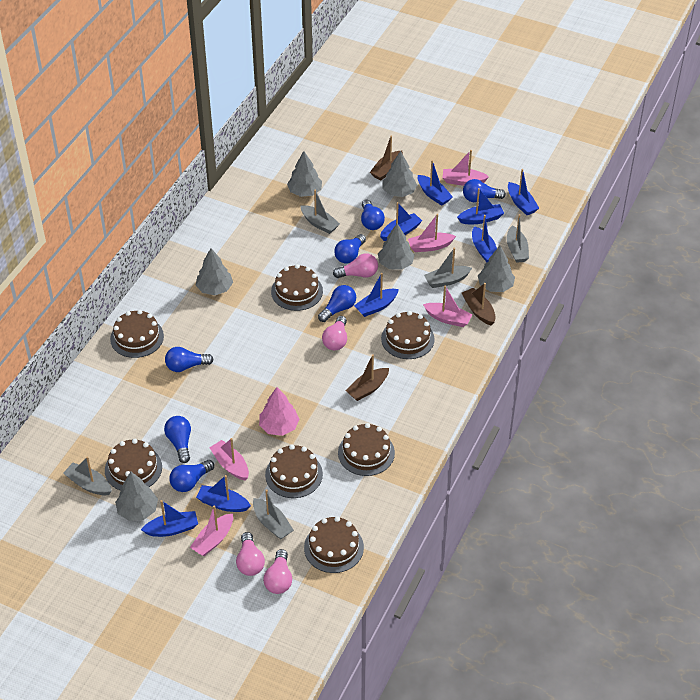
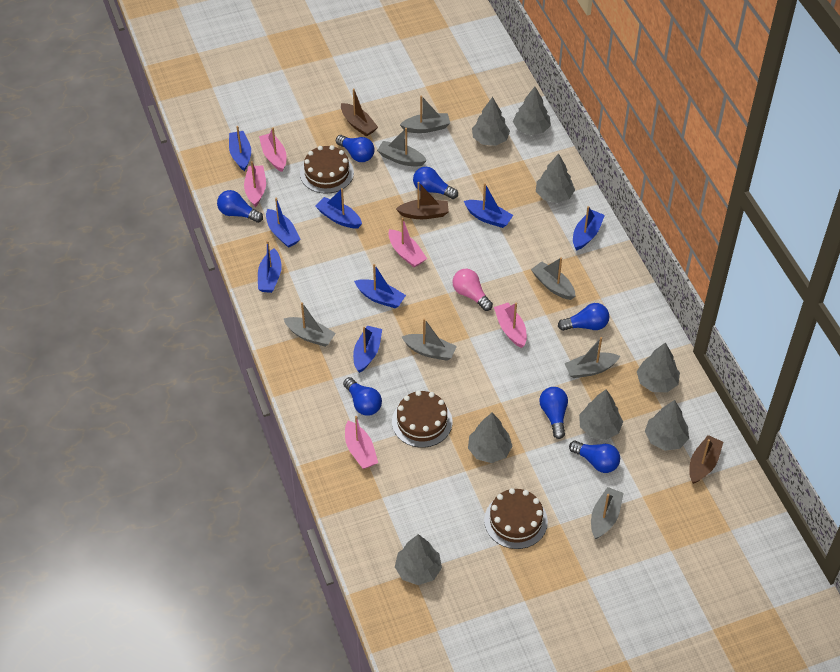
brown cake: 7 -> 3
grey boat: 5 -> 7
grey tree: 6 -> 8
pink light bulb: 4 -> 1
pink tree: 1 -> 0

